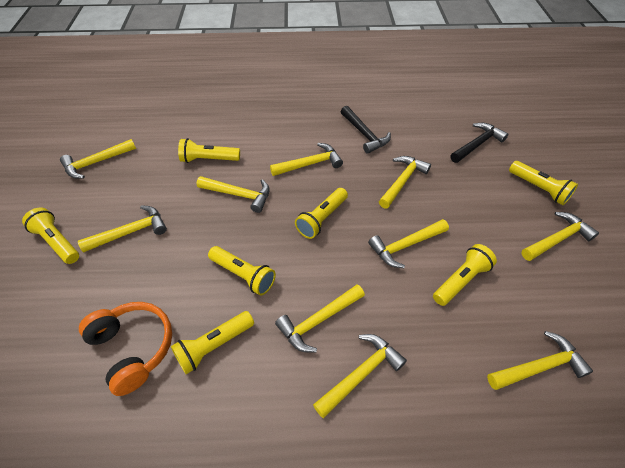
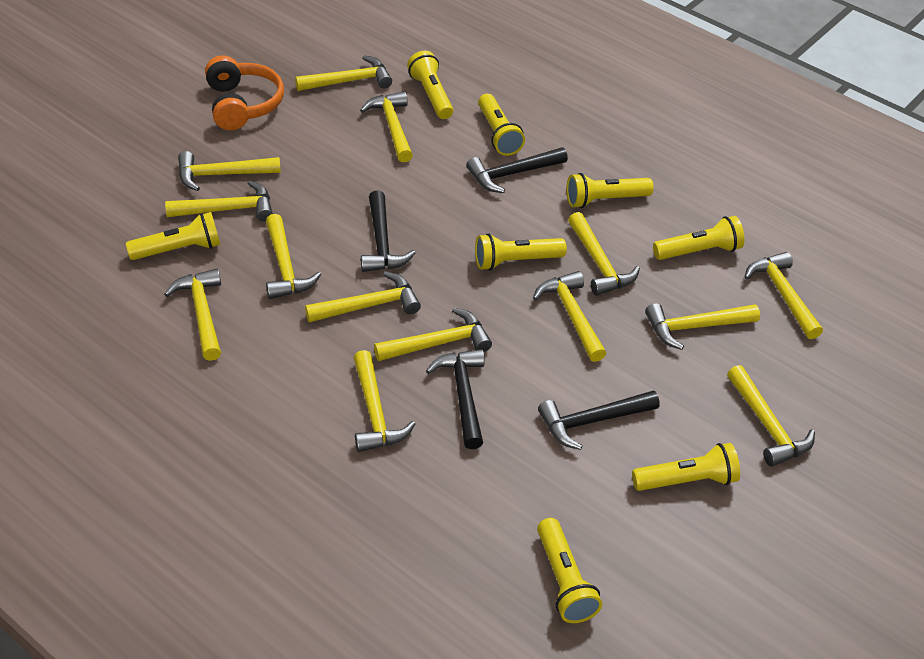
black hammer: 2 -> 4
yellow flashlight: 7 -> 8
yellow hammer: 10 -> 14

